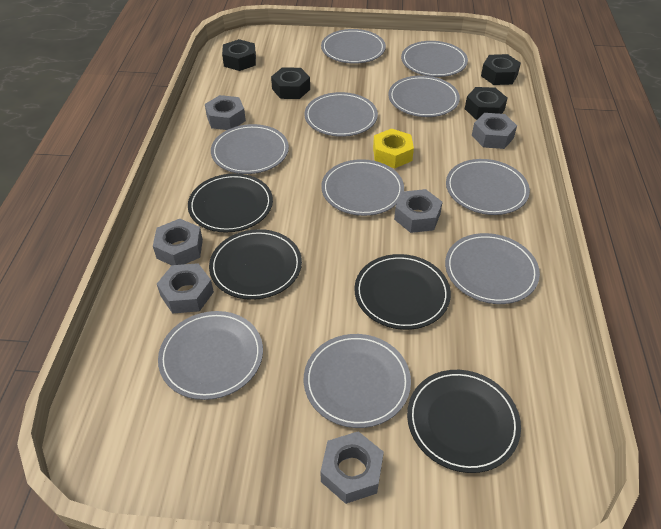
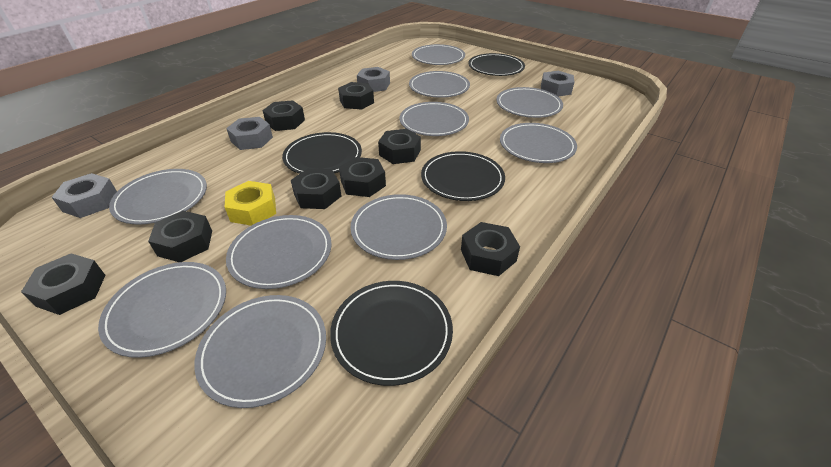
black nut: 4 -> 8
grey nut: 6 -> 4

